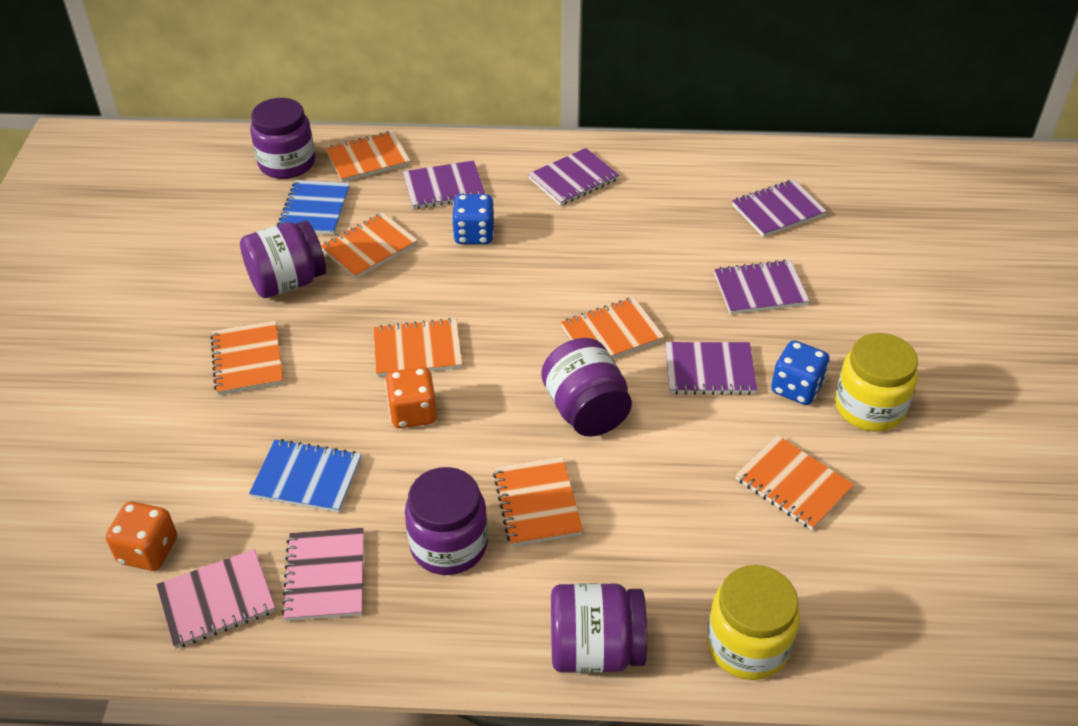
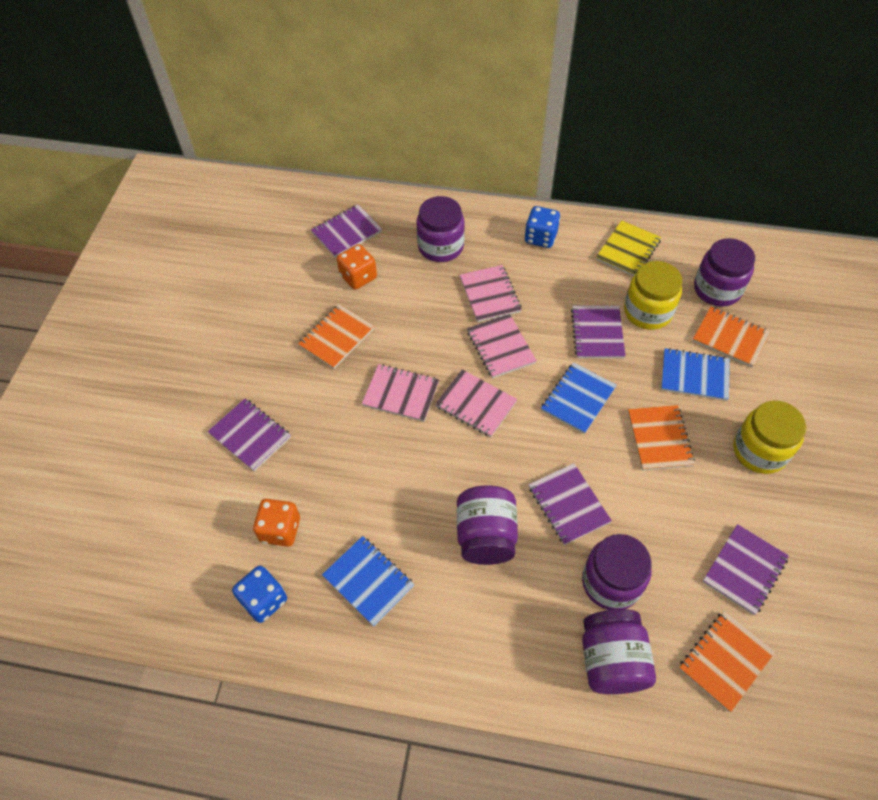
blue notebook: 2 -> 3
orange notebook: 7 -> 4
pink notebook: 2 -> 4
yellow notebook: 0 -> 1

